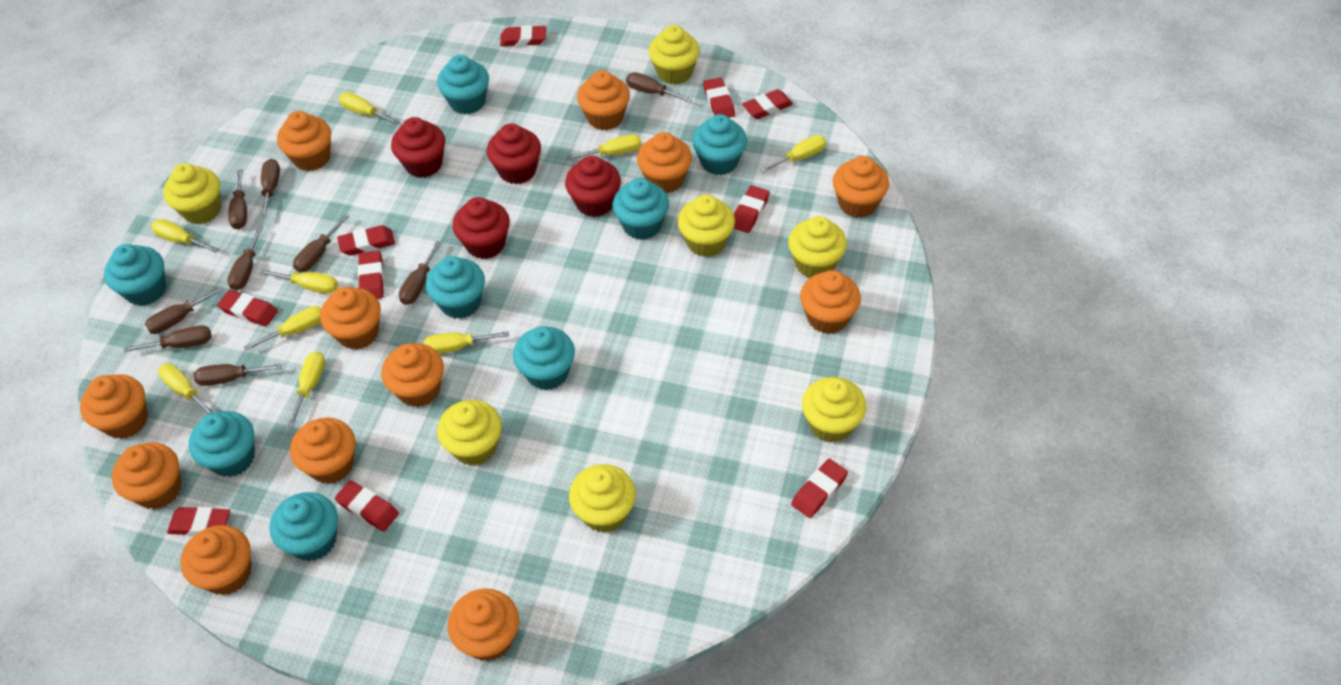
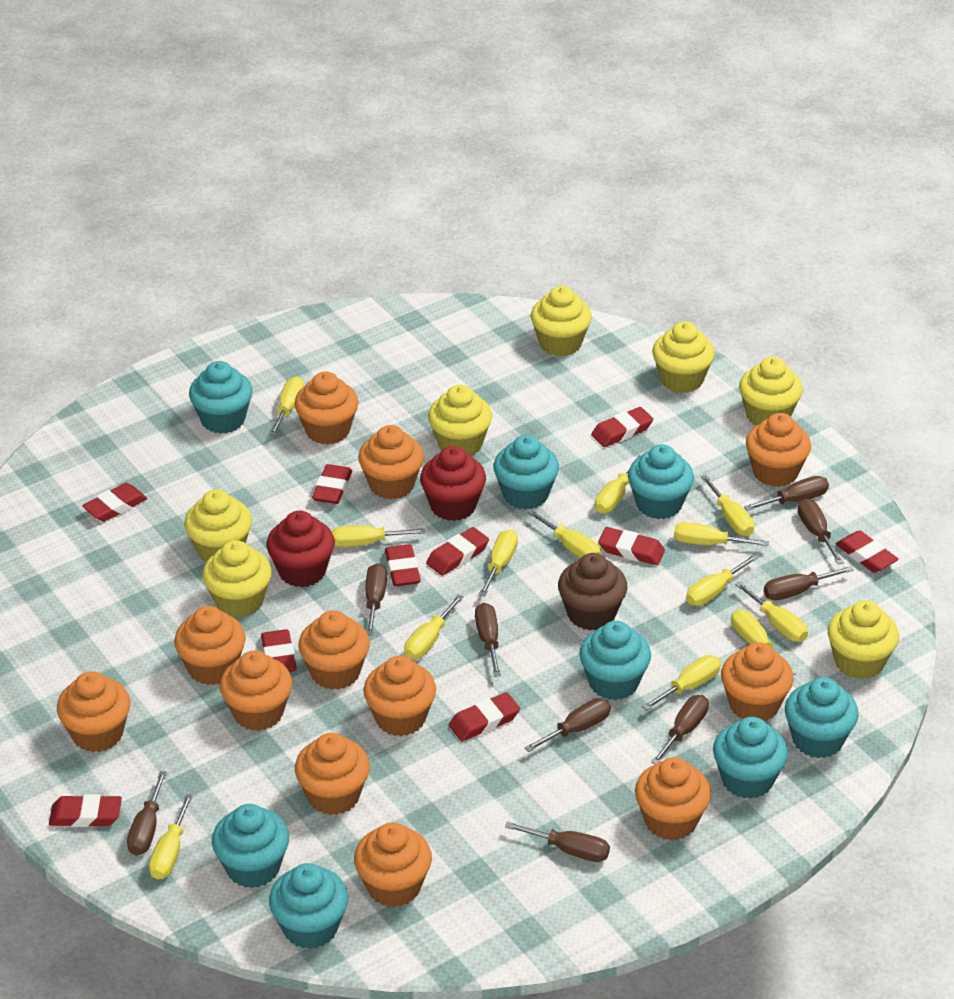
brown cupcake: 0 -> 1
red cupcake: 4 -> 2
yellow screwdriver: 9 -> 13

